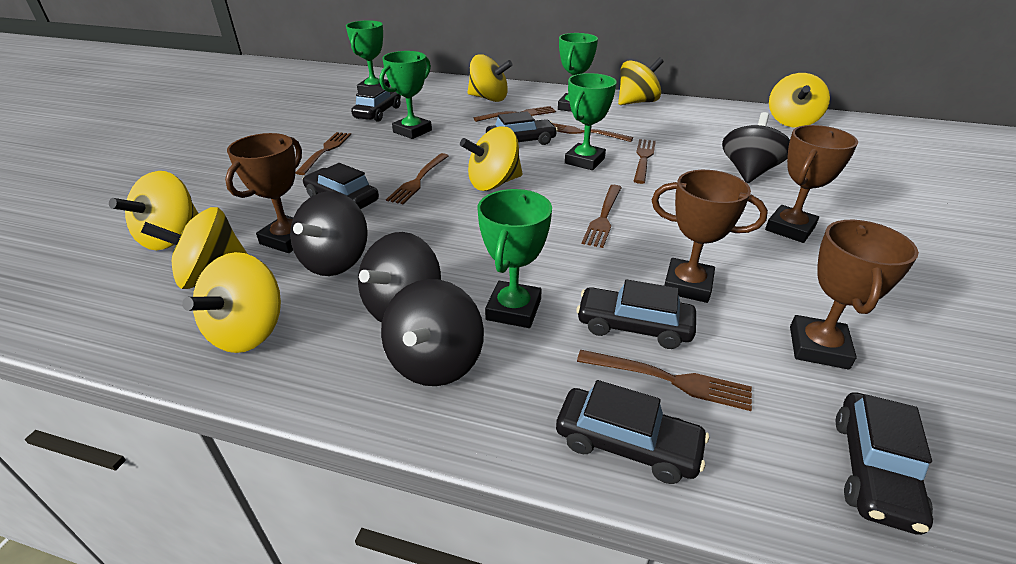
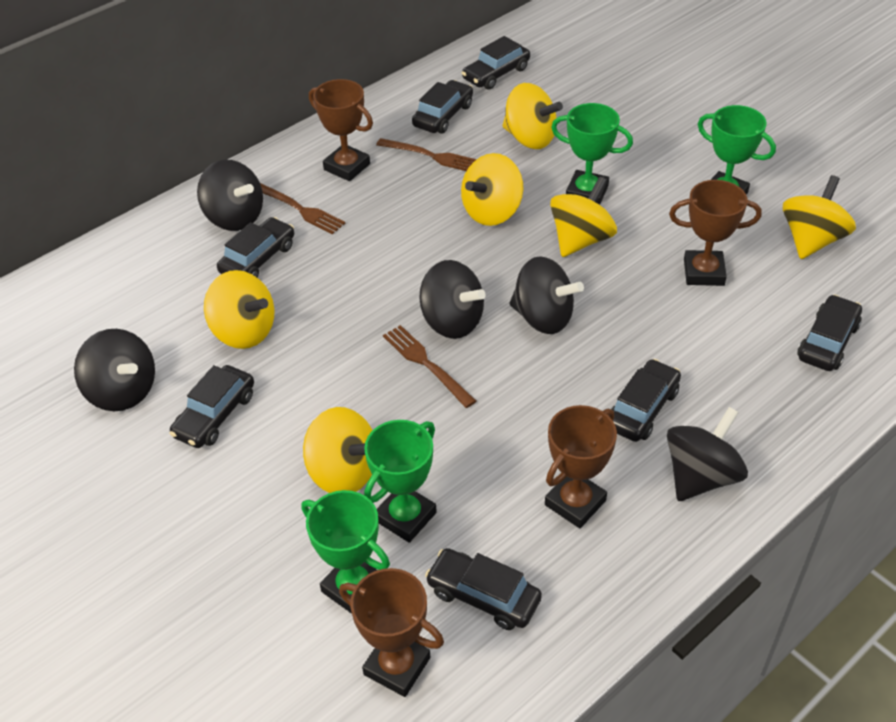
black car: 6 -> 7
black spinning top: 4 -> 5
brown fork: 7 -> 3
green trophy: 5 -> 4
yellow spinning top: 7 -> 6

